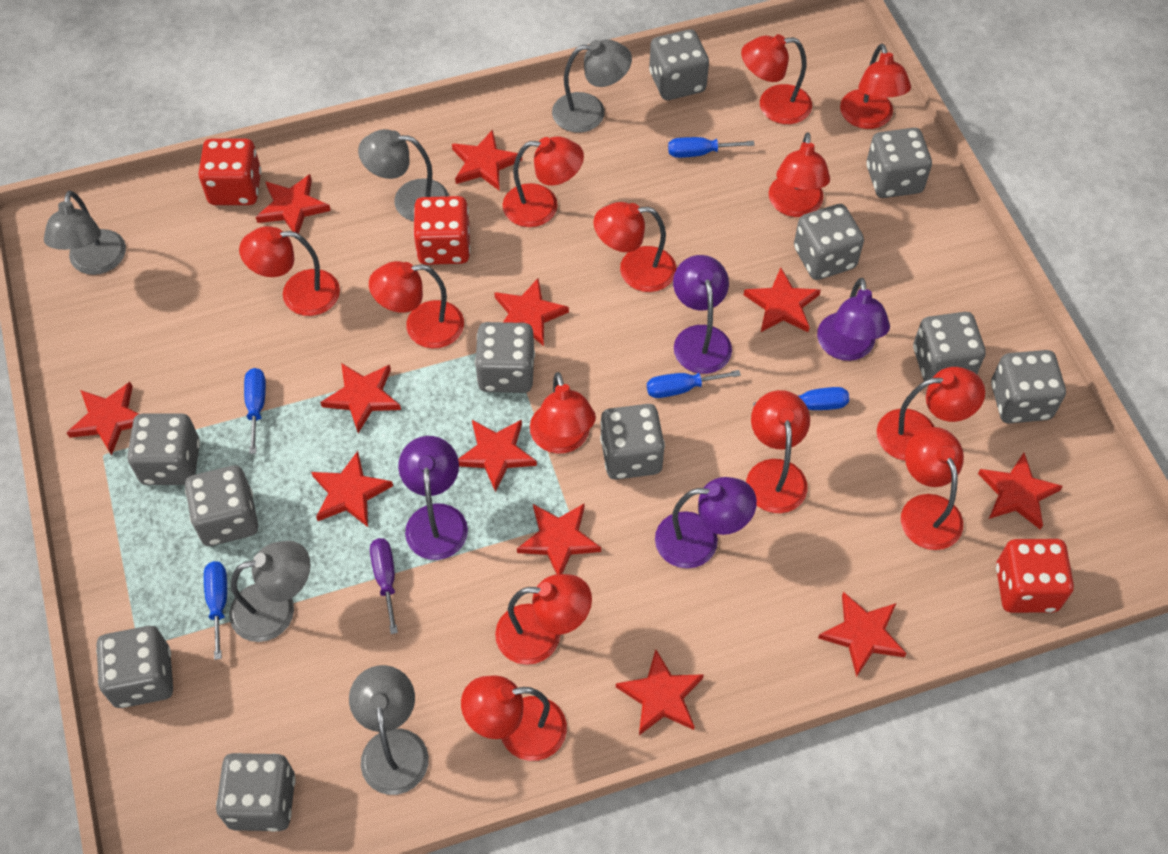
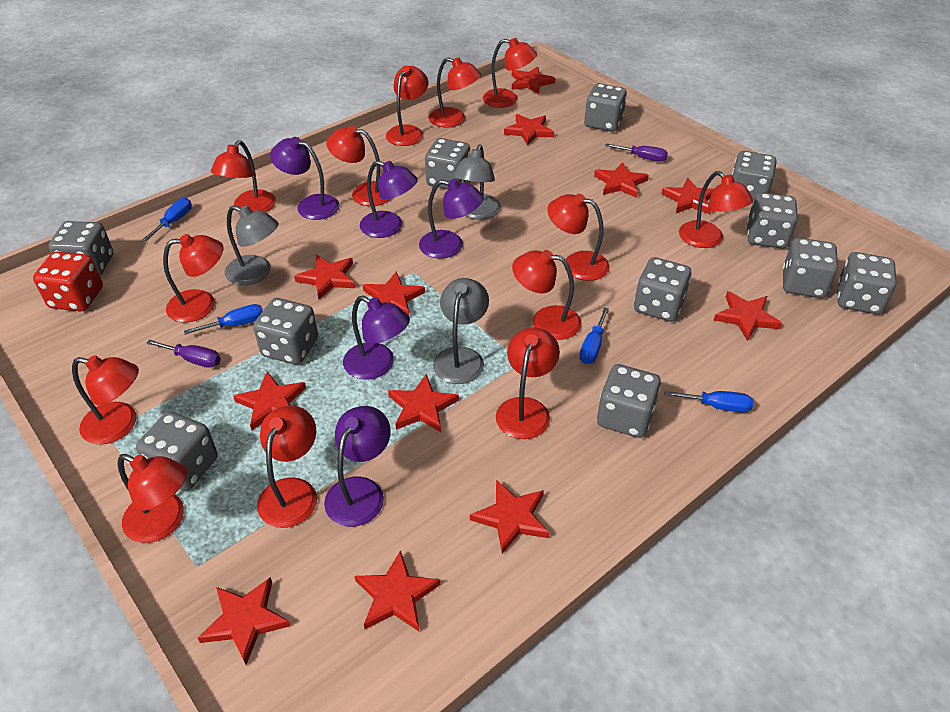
blue screwdriver: 5 -> 4
grey lamp: 5 -> 3
purple lamp: 4 -> 5
purple screwdriver: 1 -> 2
red dice: 3 -> 1

